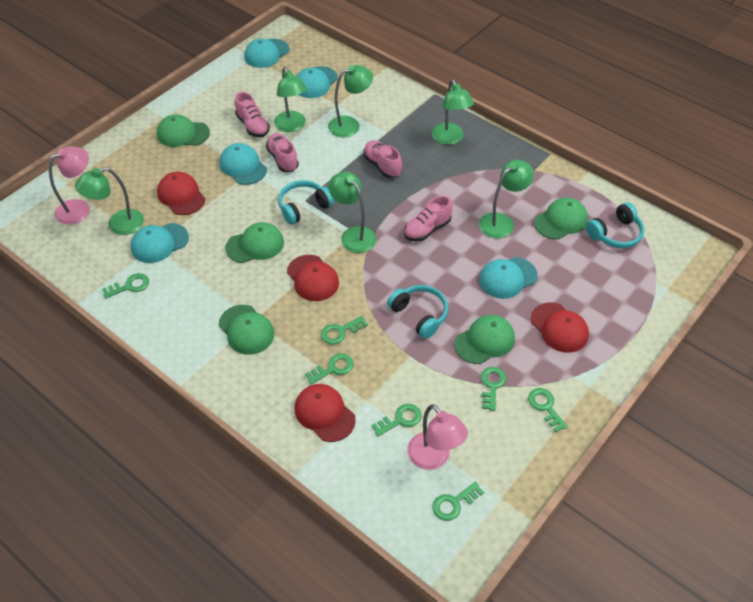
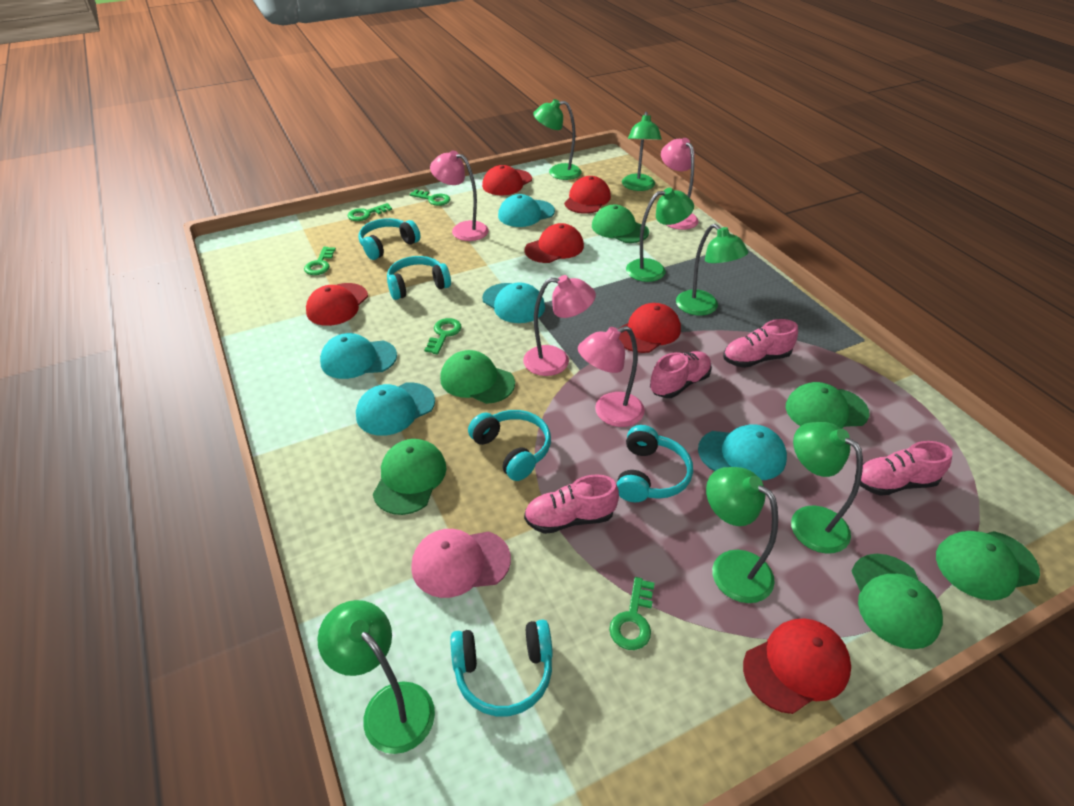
green cap: 5 -> 6
green key: 7 -> 5
green lamp: 6 -> 7
pink cap: 0 -> 1
pink lamp: 2 -> 4
red cap: 4 -> 6
turquoise headphones: 3 -> 5

